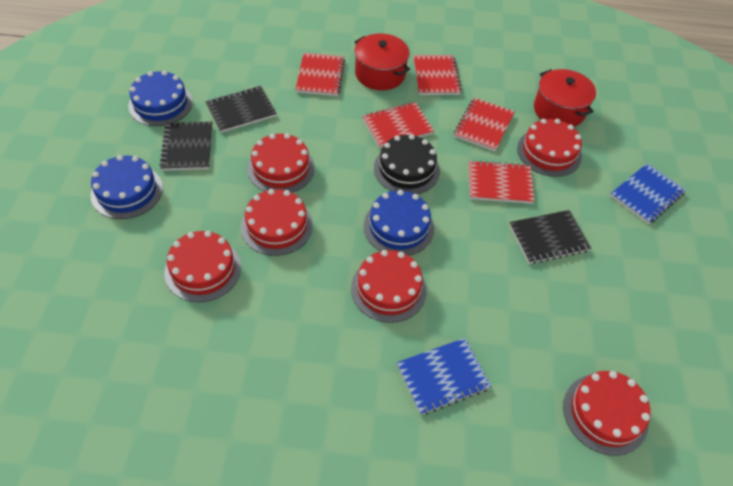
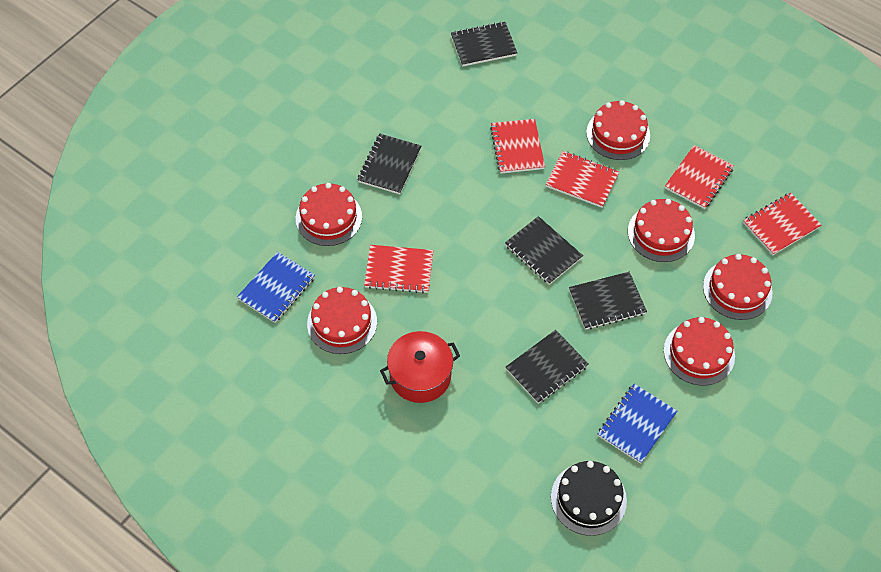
black notebook: 3 -> 5
blue cake: 3 -> 0
red pot: 2 -> 1

